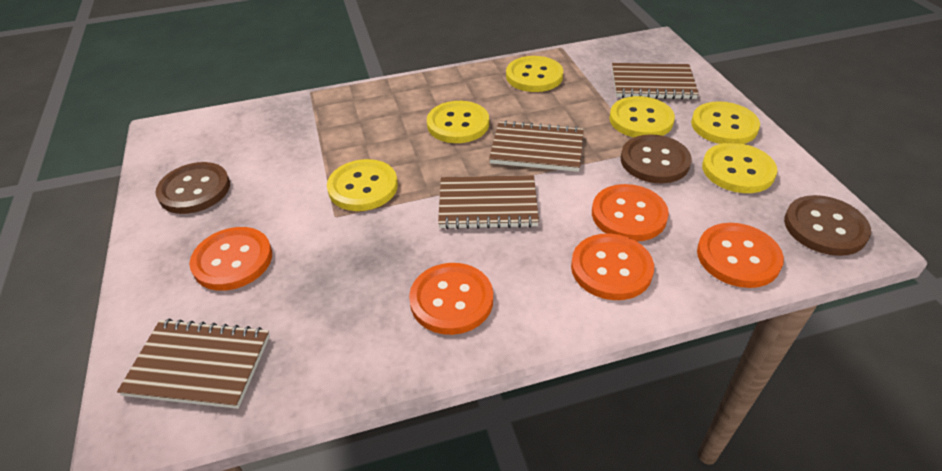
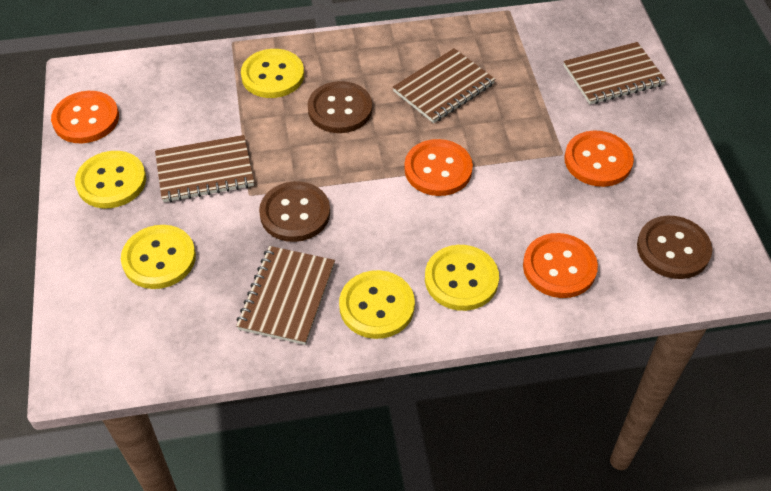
orange button: 5 -> 4
yellow button: 6 -> 5

